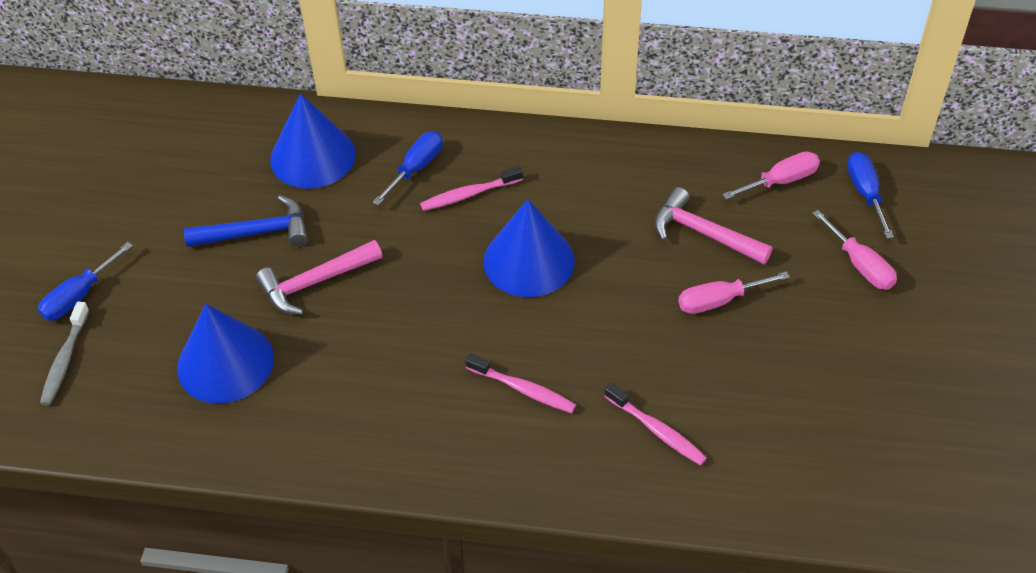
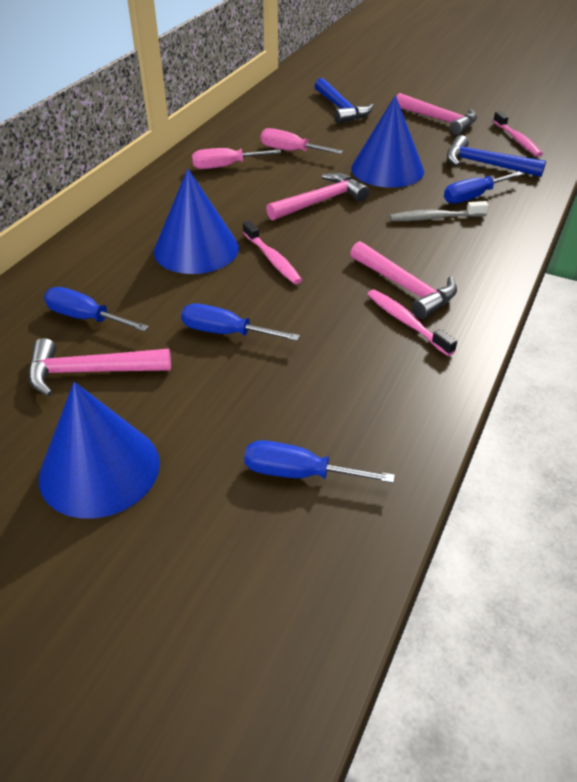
blue hammer: 1 -> 2
blue screwdriver: 3 -> 4
pink hammer: 2 -> 4
pink screwdriver: 3 -> 2

